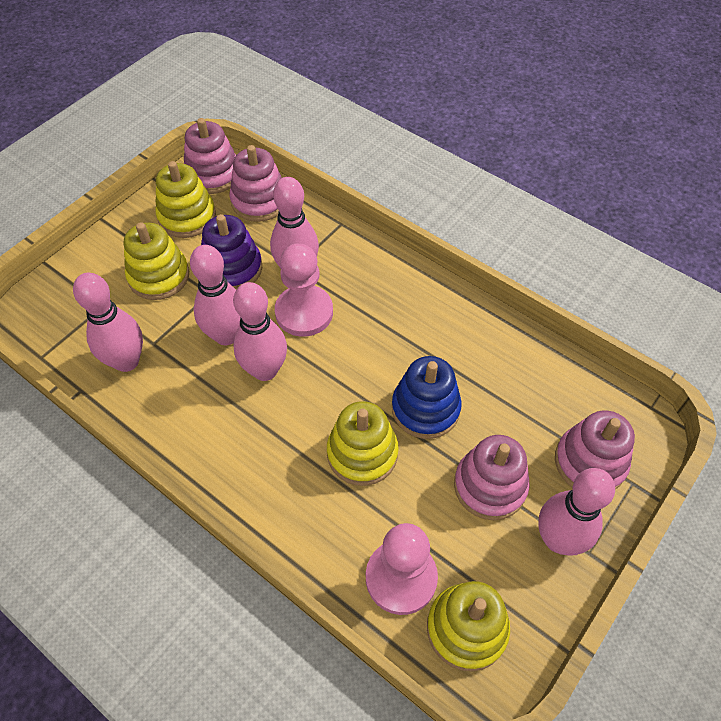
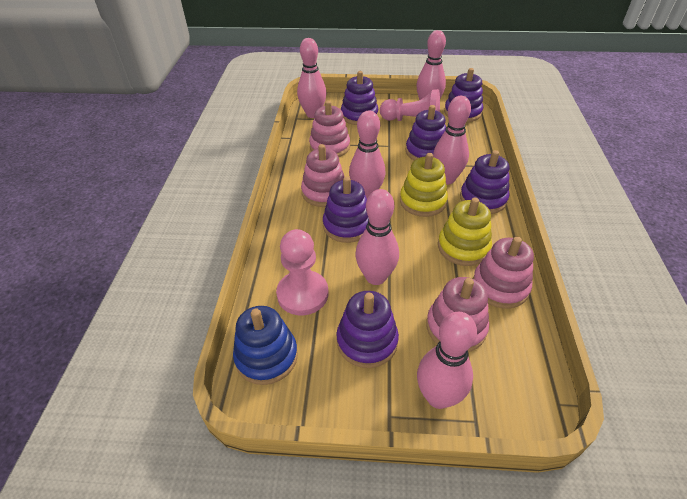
pink bowling pin: 5 -> 6
purple stacking toy: 1 -> 6
yellow stacking toy: 4 -> 2

